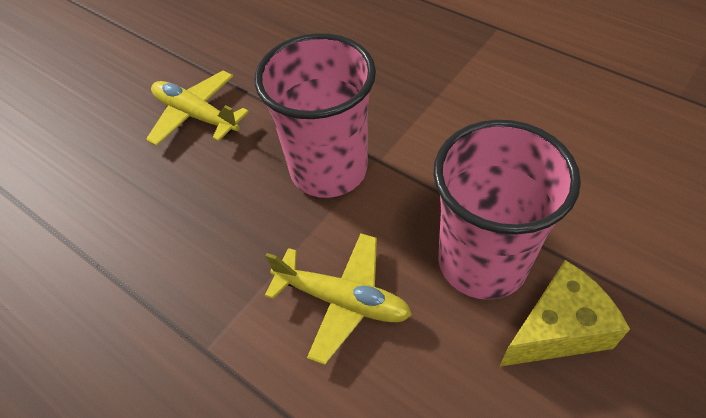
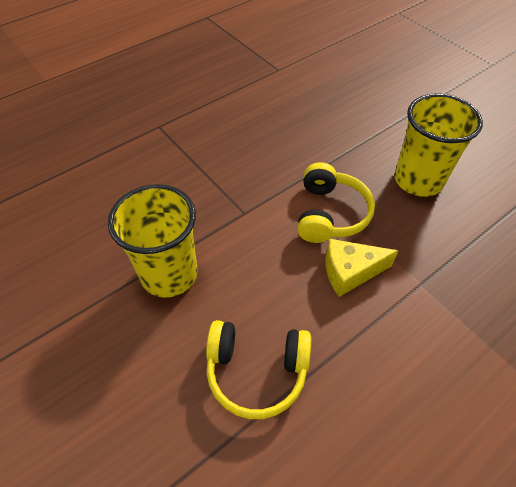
pink cup: 2 -> 0
yellow cup: 0 -> 2
yellow headphones: 0 -> 2
yellow plane: 2 -> 0

